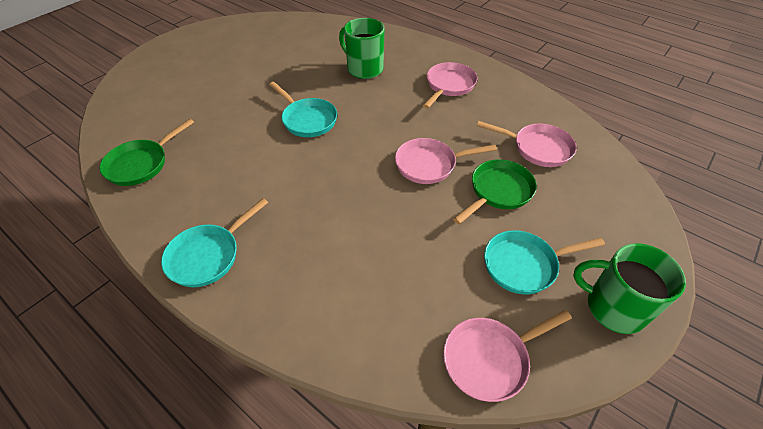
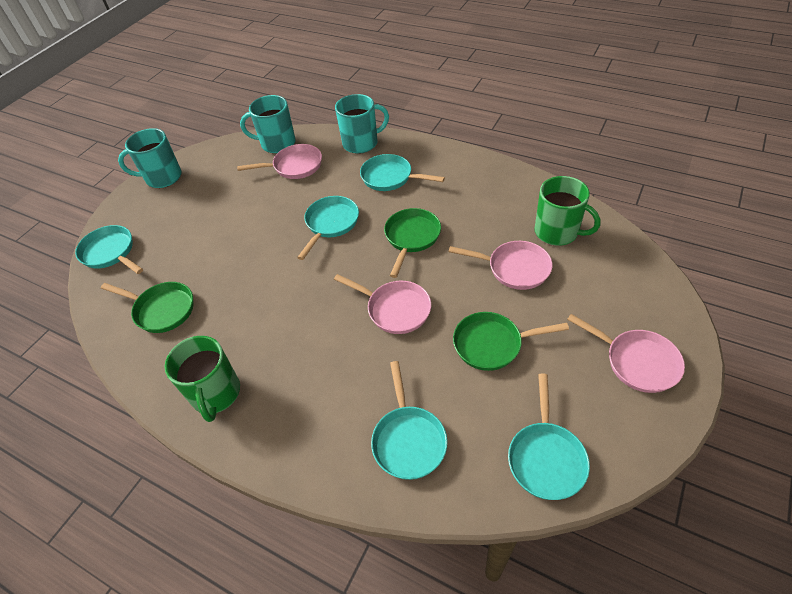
green pan: 2 -> 3
turquoise mug: 0 -> 3
turquoise pan: 3 -> 5

